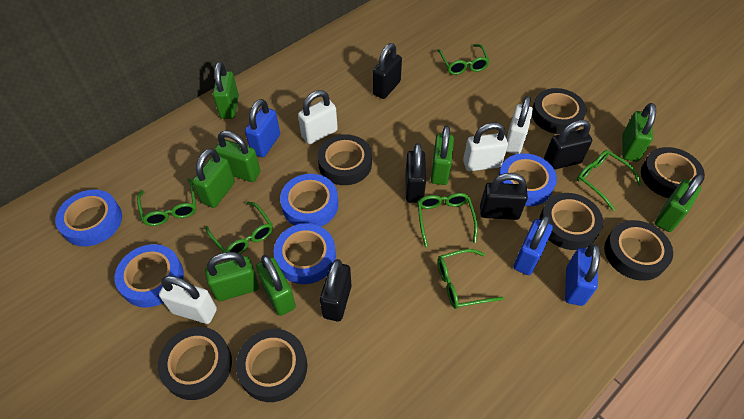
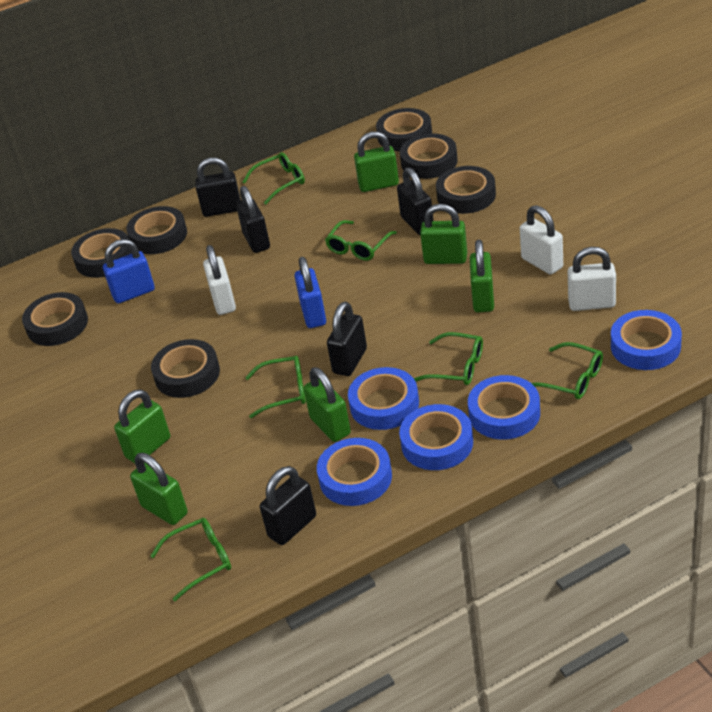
blue padlock: 3 -> 2
green padlock: 8 -> 6
white padlock: 4 -> 3

